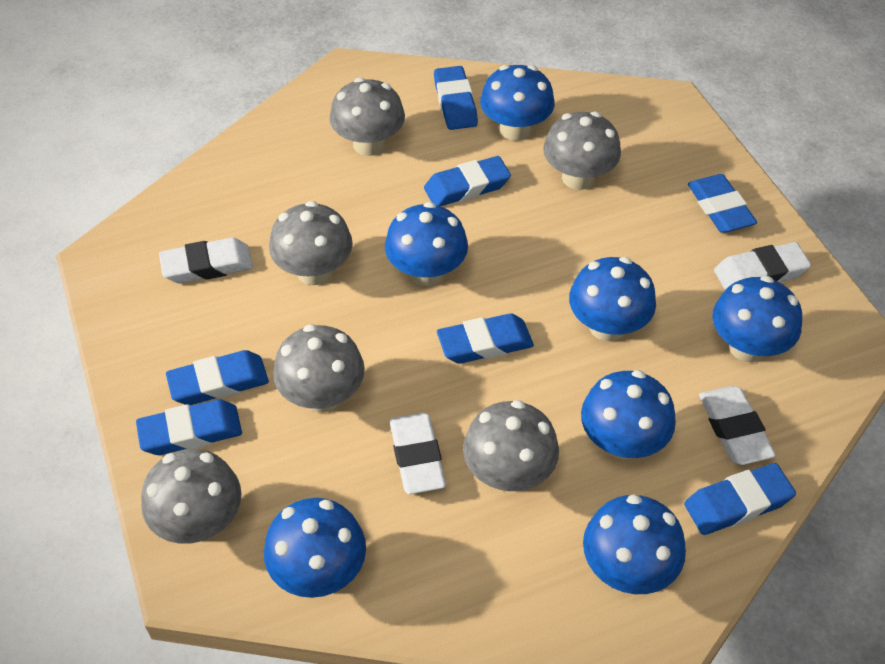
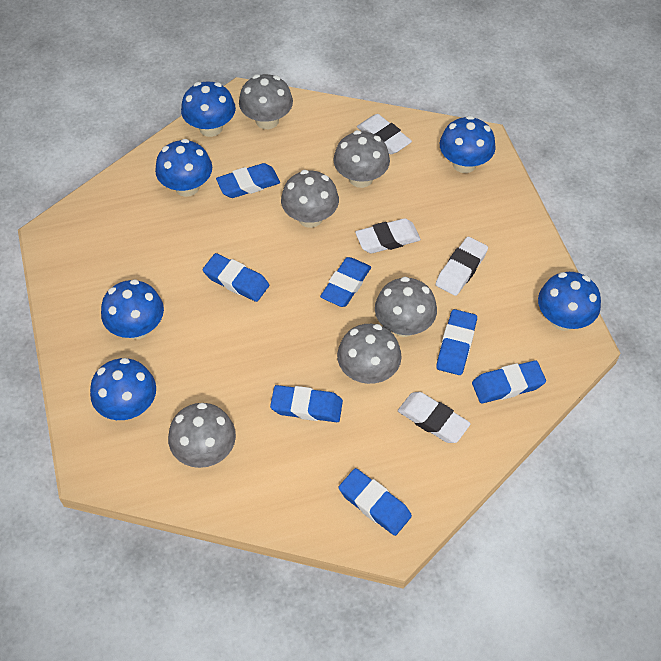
blue mushroom: 7 -> 6

